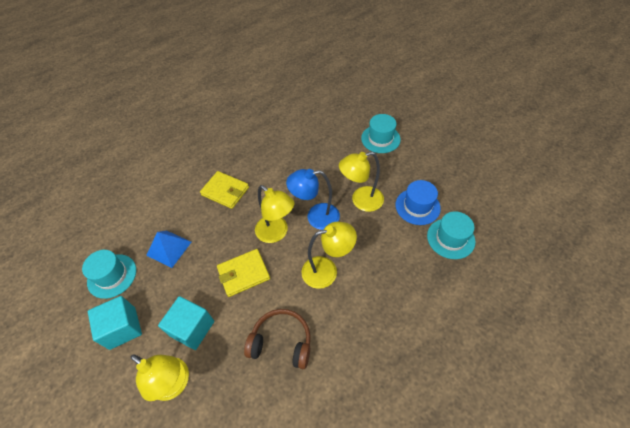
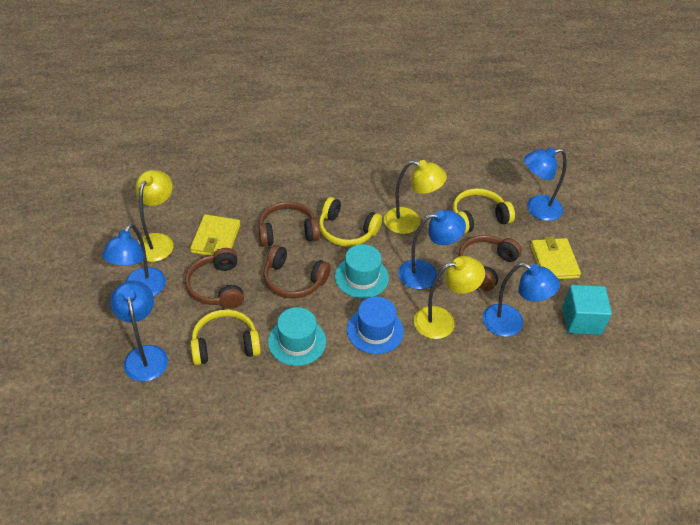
blue lamp: 1 -> 5
blue pyramid: 1 -> 0
brown headphones: 1 -> 4
turquoise cube: 2 -> 1
turquoise hat: 3 -> 2
yellow headphones: 0 -> 3
yellow lamp: 4 -> 3

